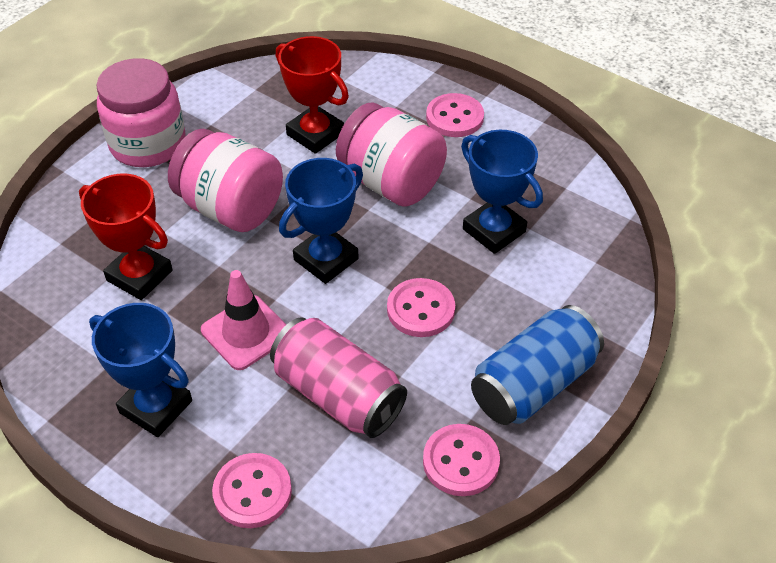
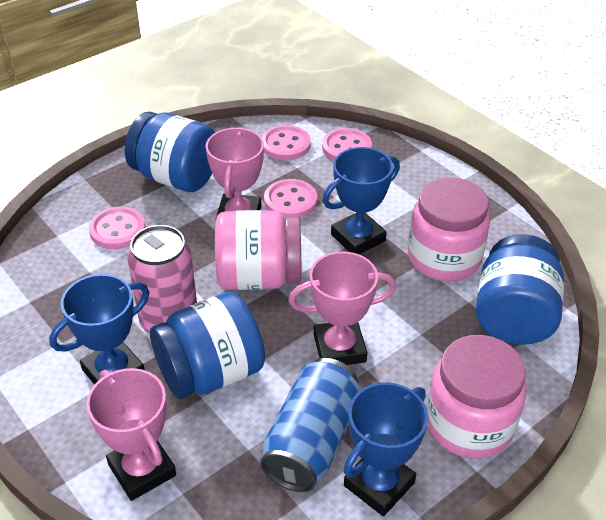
blue jar: 0 -> 3
pink traffic cone: 1 -> 0
pink trophy: 0 -> 3
red trophy: 2 -> 0

